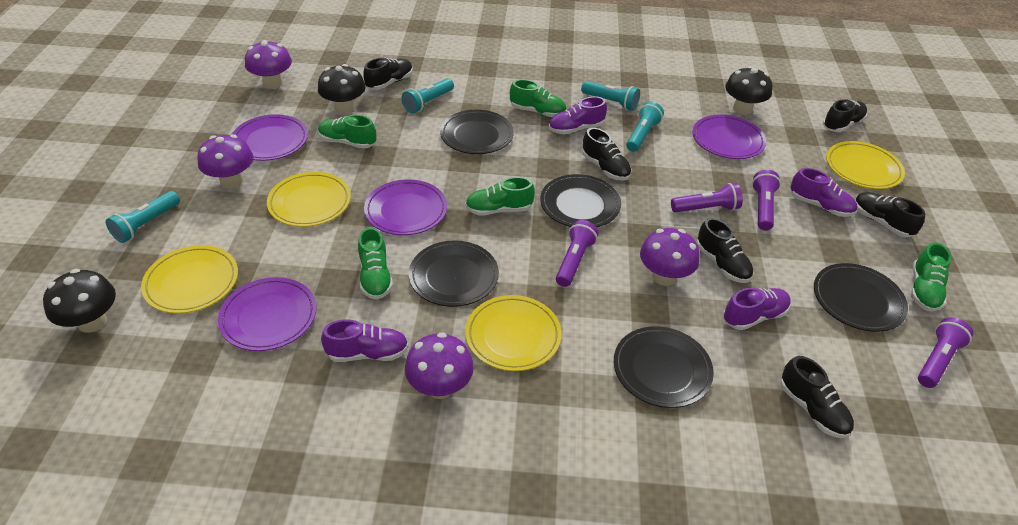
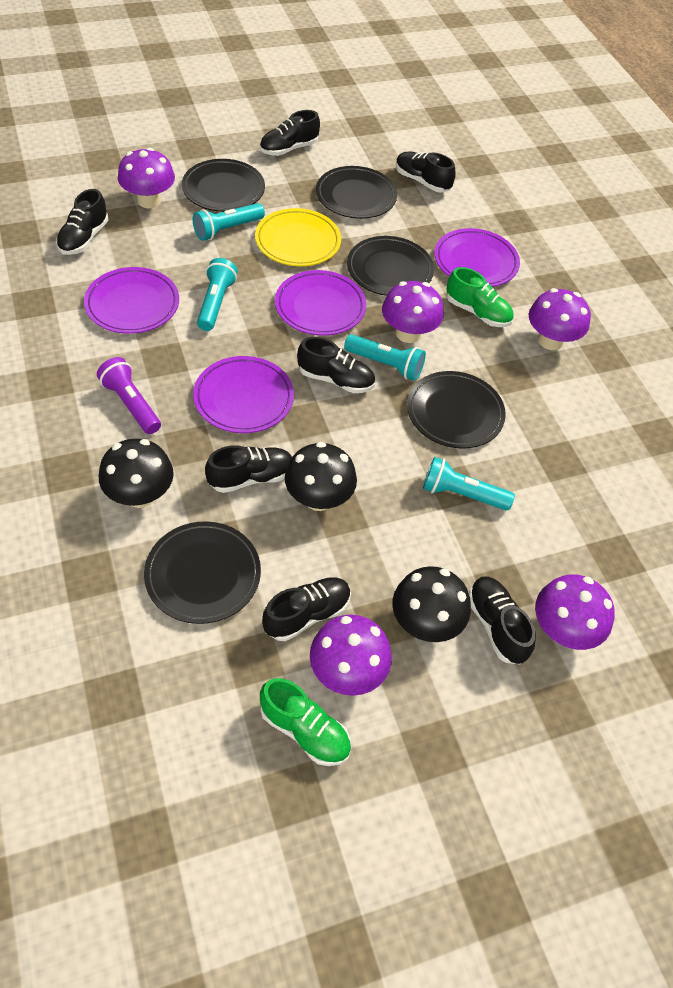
black shoe: 6 -> 7
green shoe: 5 -> 2
purple flashlight: 4 -> 1
purple mushroom: 4 -> 5
purple shoe: 4 -> 0
yellow plate: 4 -> 1

